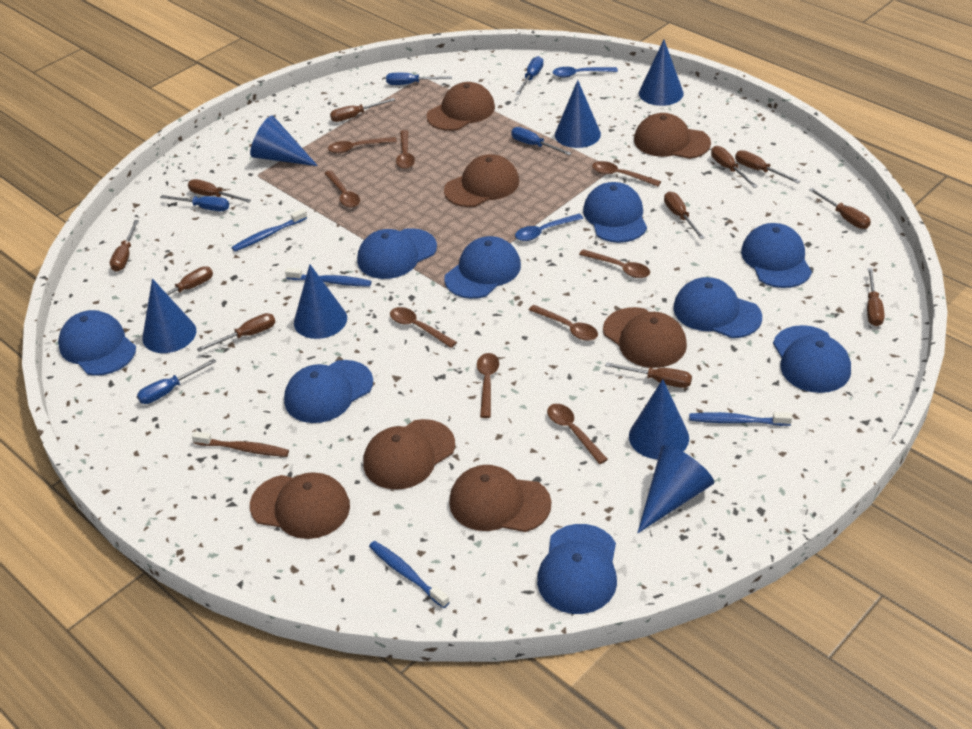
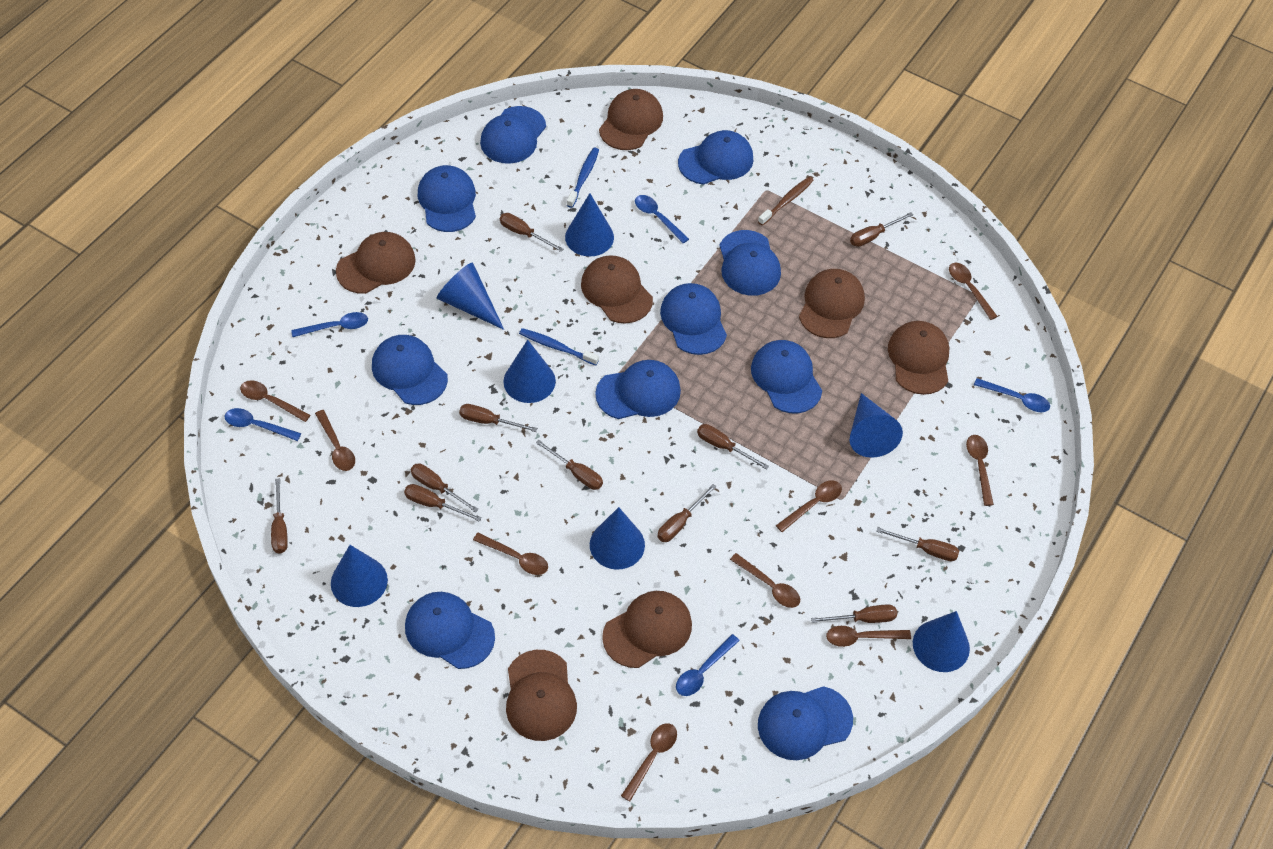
blue cap: 9 -> 10
blue screwdriver: 5 -> 0
blue spoon: 2 -> 5
blue toothbrush: 4 -> 2

